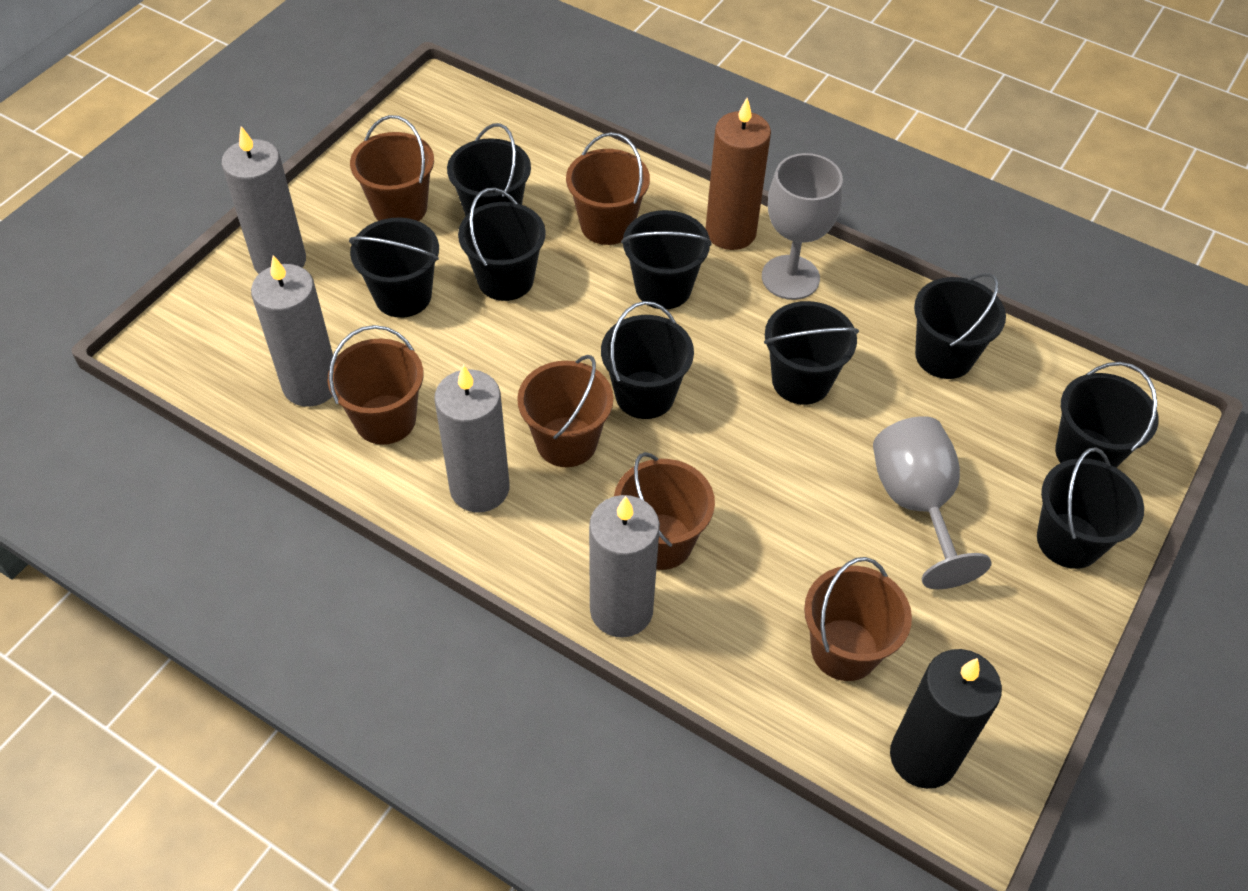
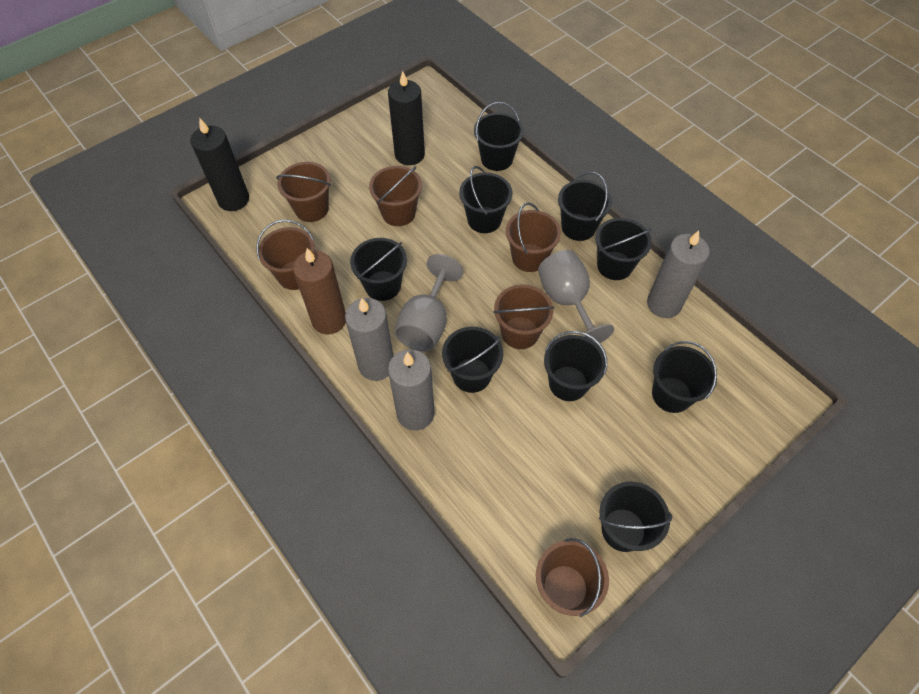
black candle: 1 -> 2
grey candle: 4 -> 3

